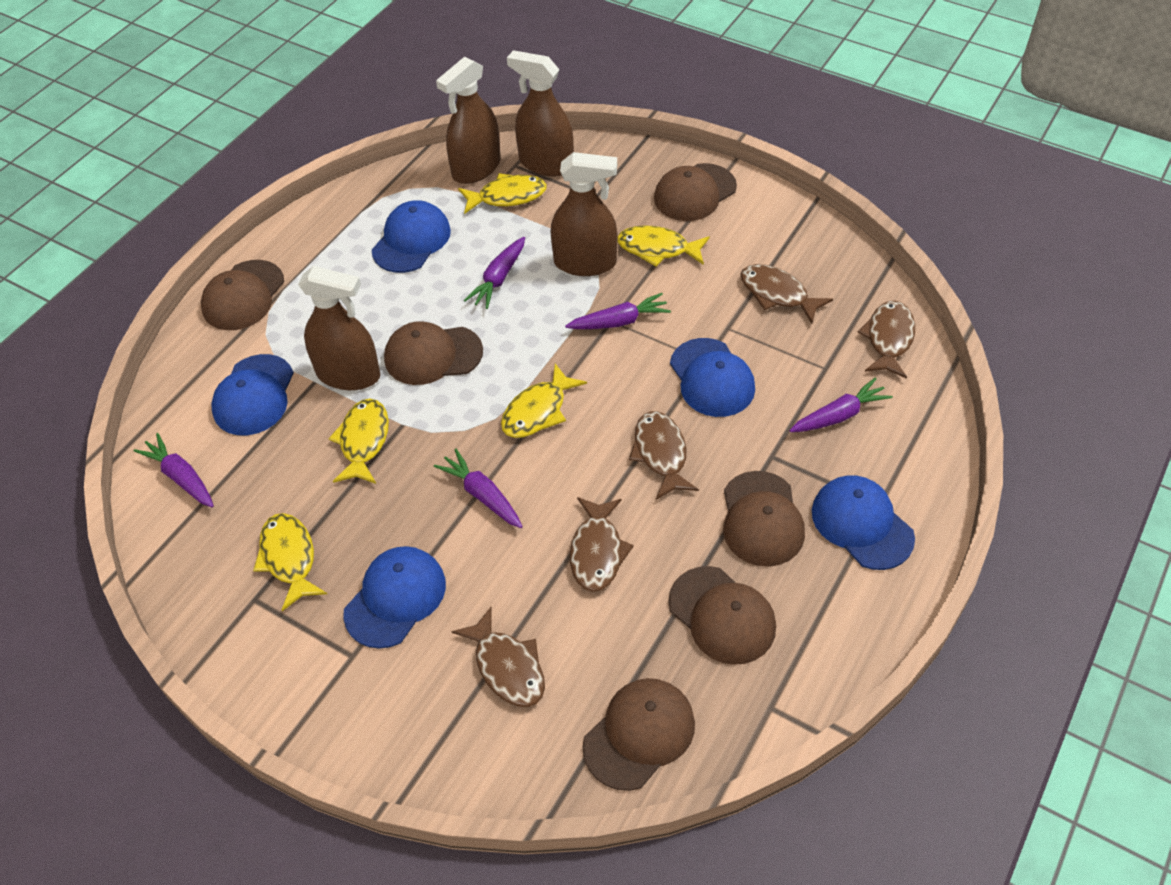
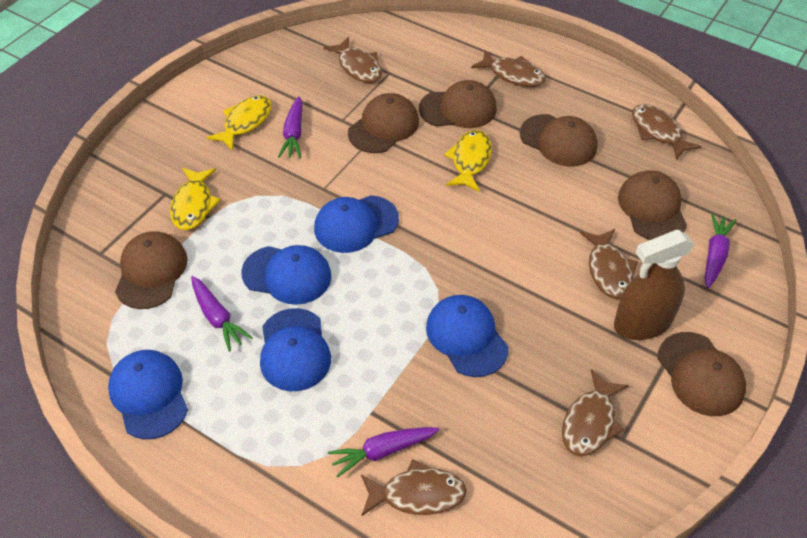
brown fish: 5 -> 6
brown spray bottle: 4 -> 1
purple carrot: 5 -> 4
yellow fish: 5 -> 3

